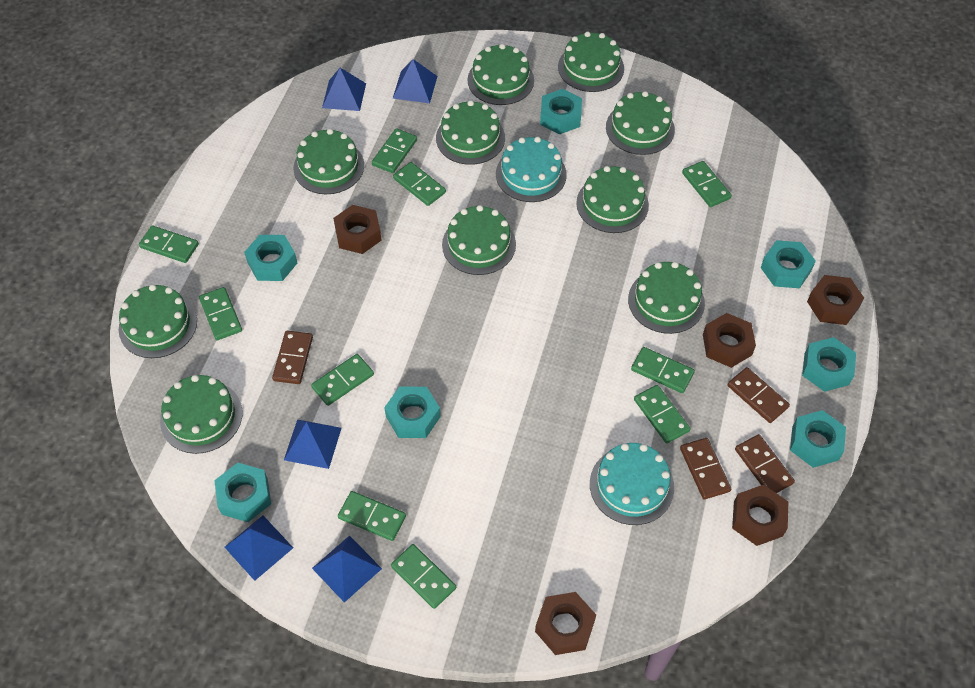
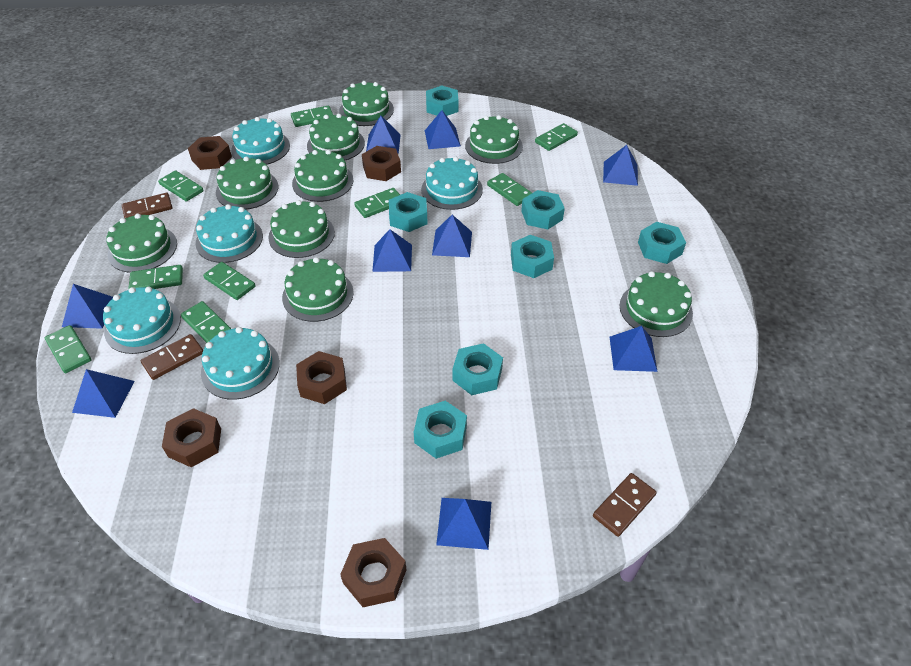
blue pyramid: 5 -> 9
brown domino: 4 -> 3
green cake: 10 -> 9
green domino: 10 -> 9
turquoise cake: 2 -> 5

